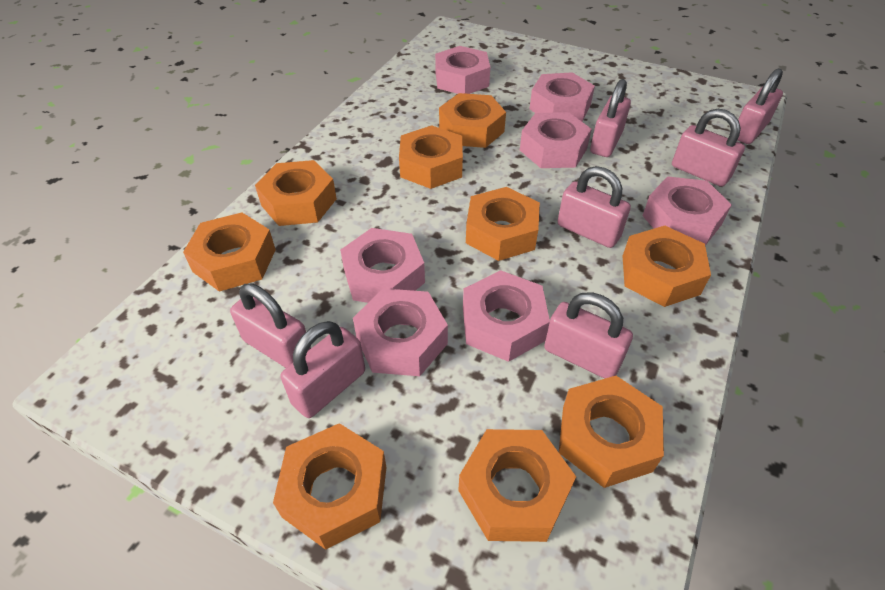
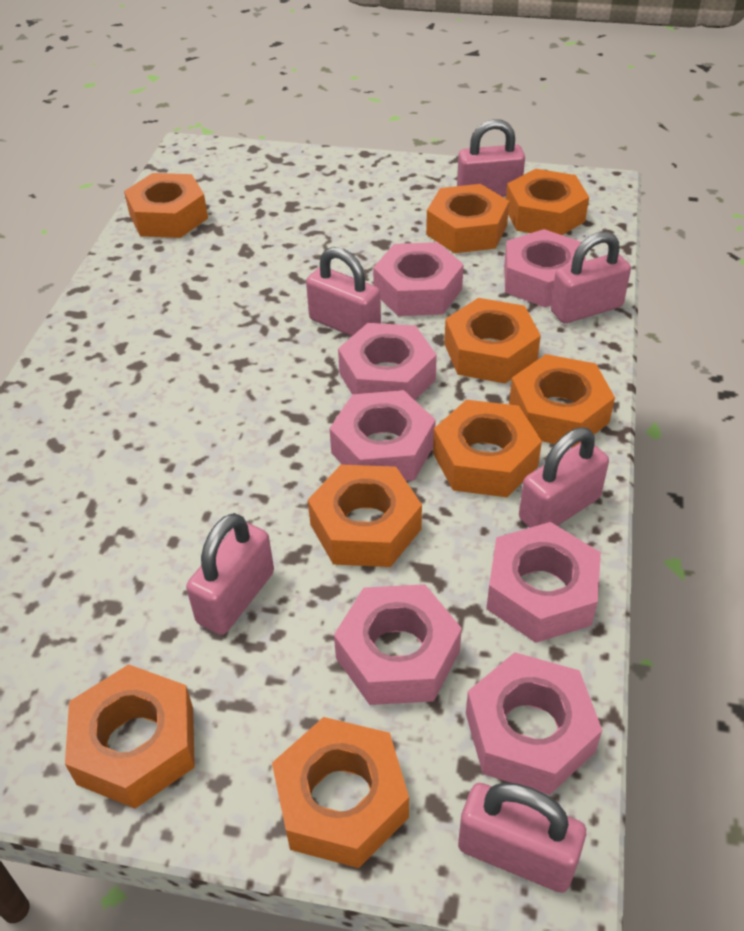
pink padlock: 7 -> 6

